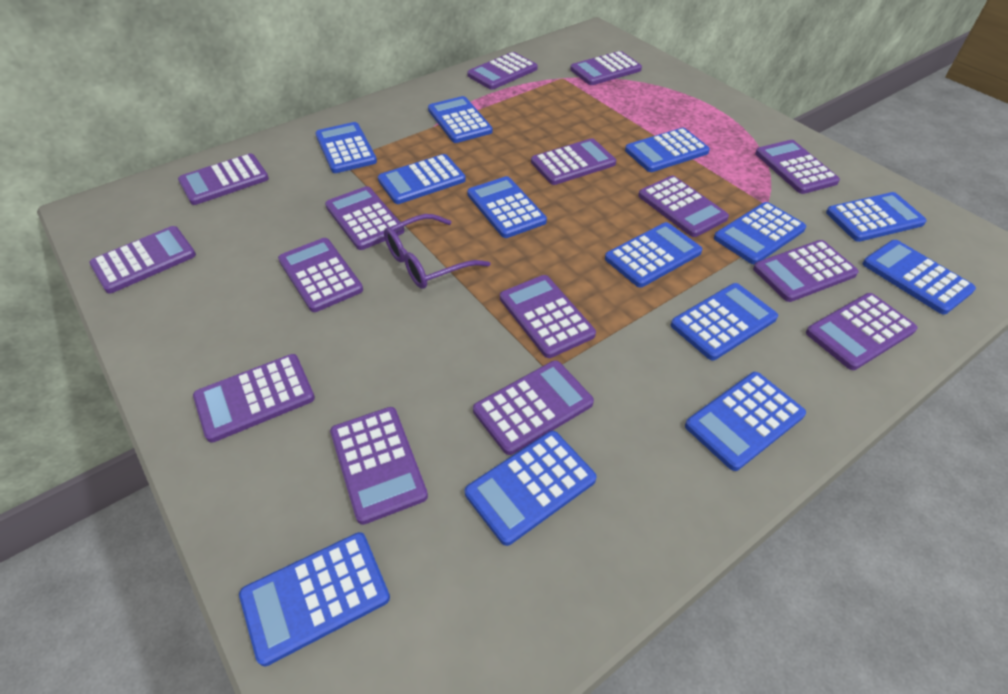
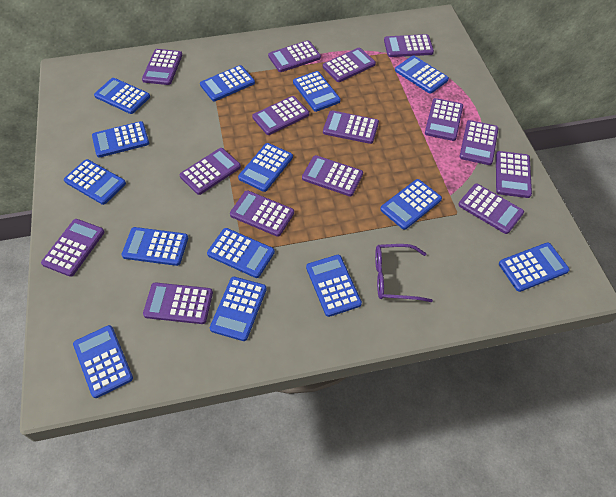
blue calculator: 13 -> 14

